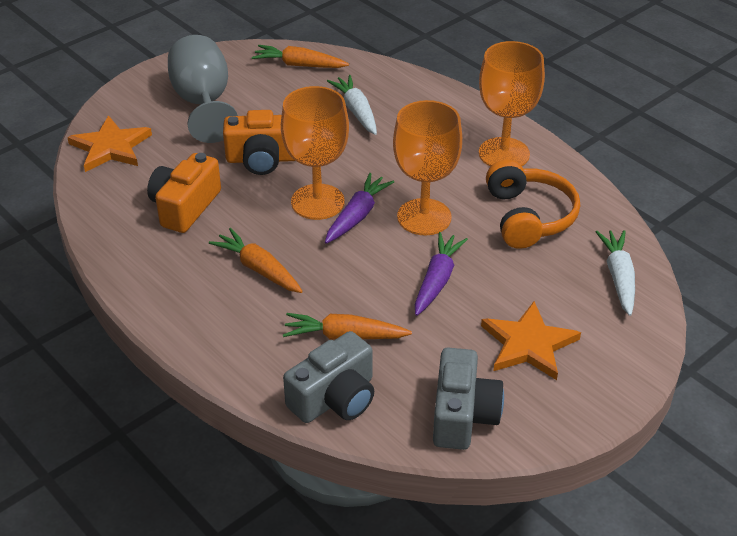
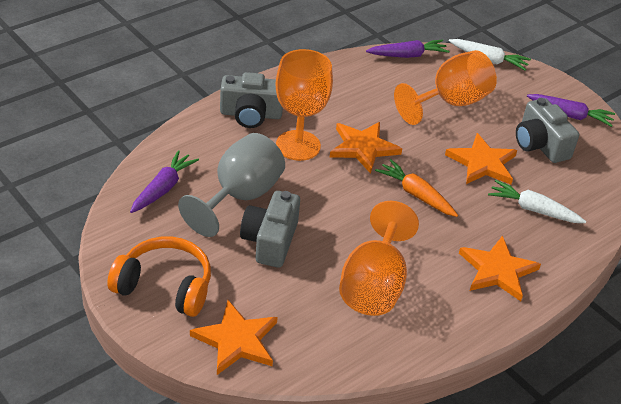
grey camera: 2 -> 3
orange camera: 2 -> 0
orange carrot: 3 -> 1
orange star: 2 -> 4
purple carrot: 2 -> 3

